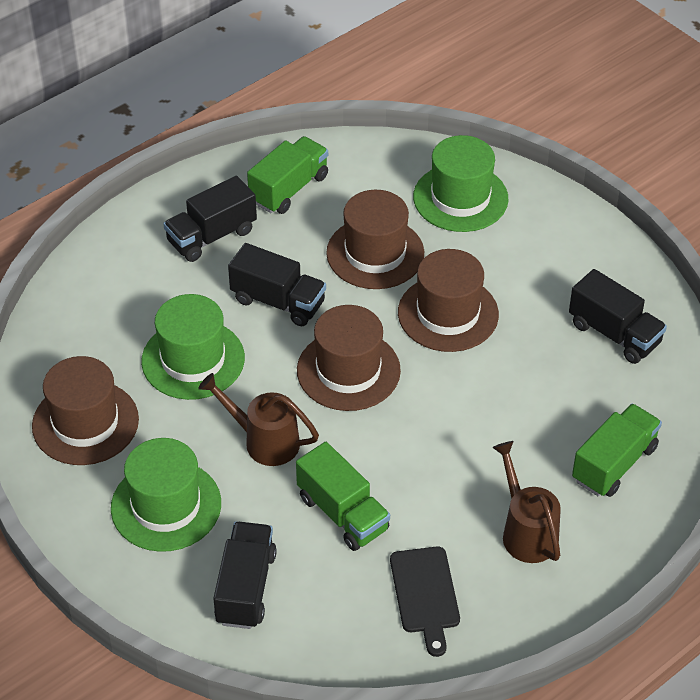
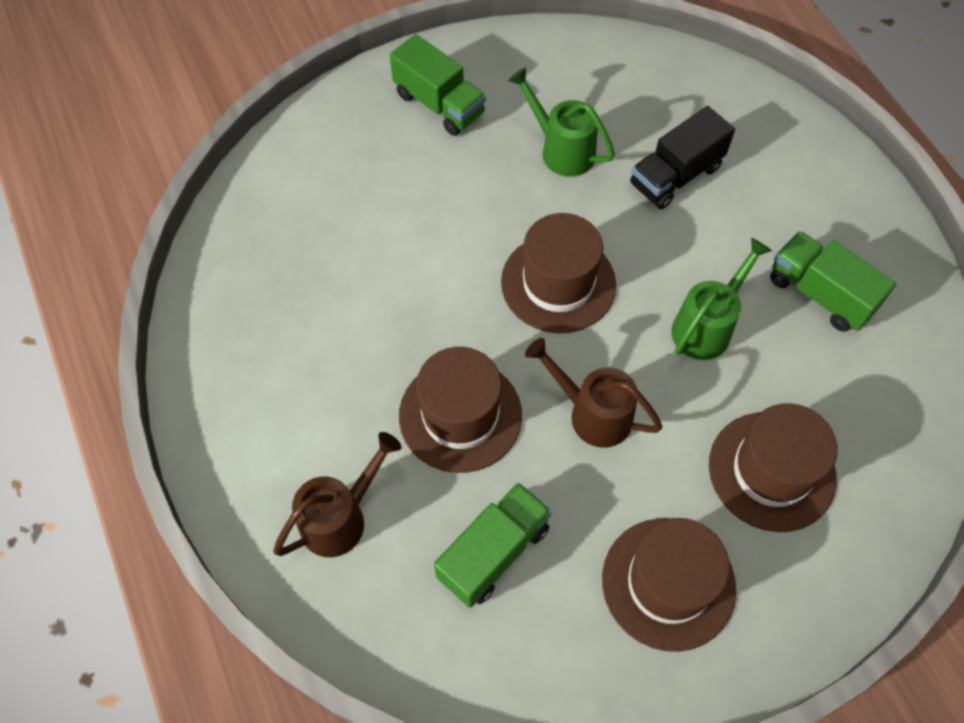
black cutting board: 1 -> 0
black truck: 4 -> 1
green hat: 3 -> 0
green watering can: 0 -> 2

